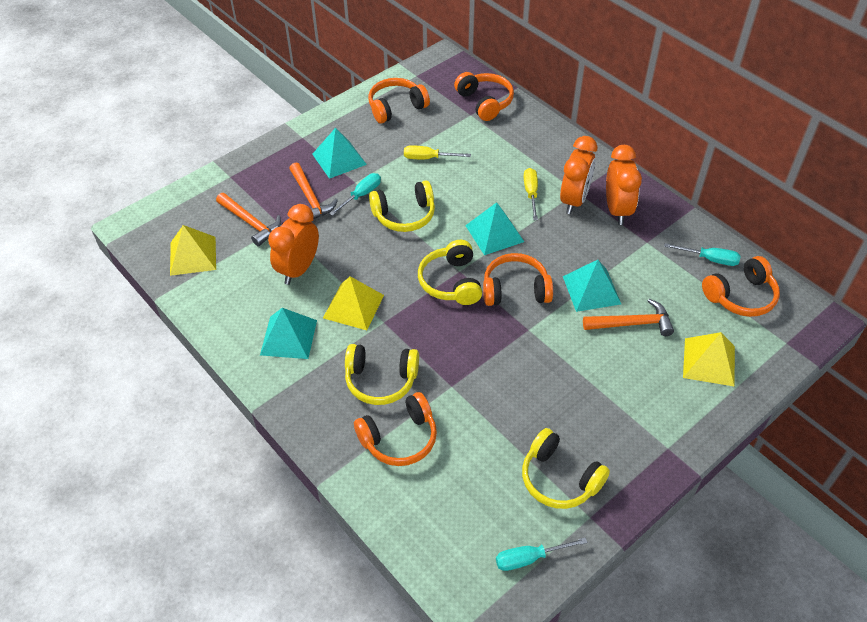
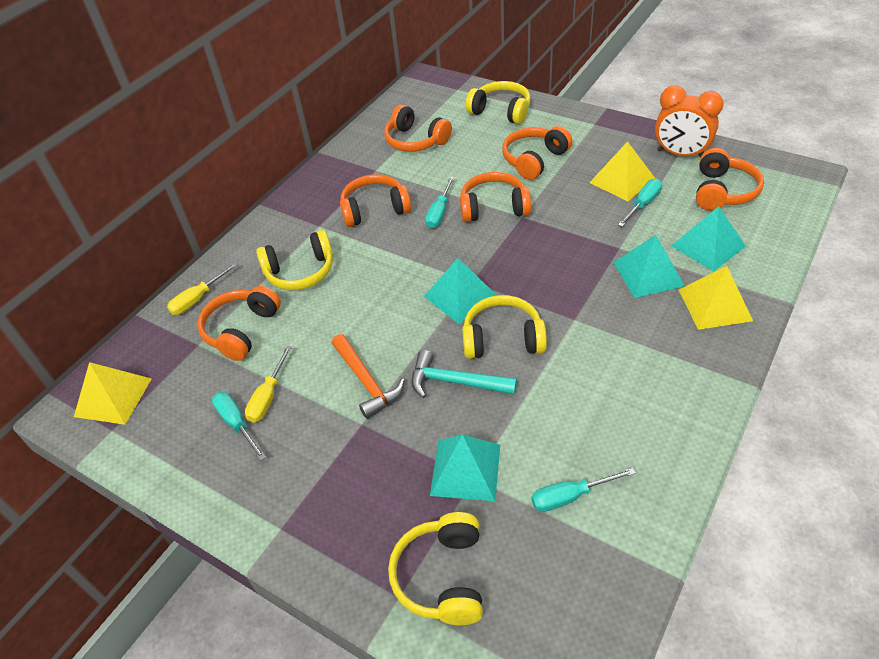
orange clock: 3 -> 1
orange hammer: 3 -> 1
orange headphones: 5 -> 6
turquoise hammer: 0 -> 1
turquoise screwdriver: 3 -> 4

